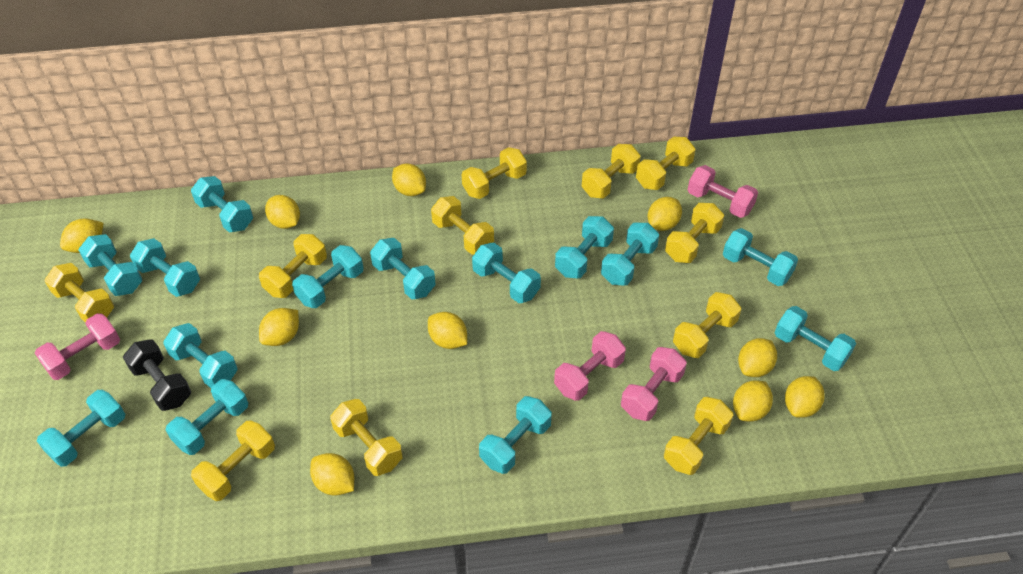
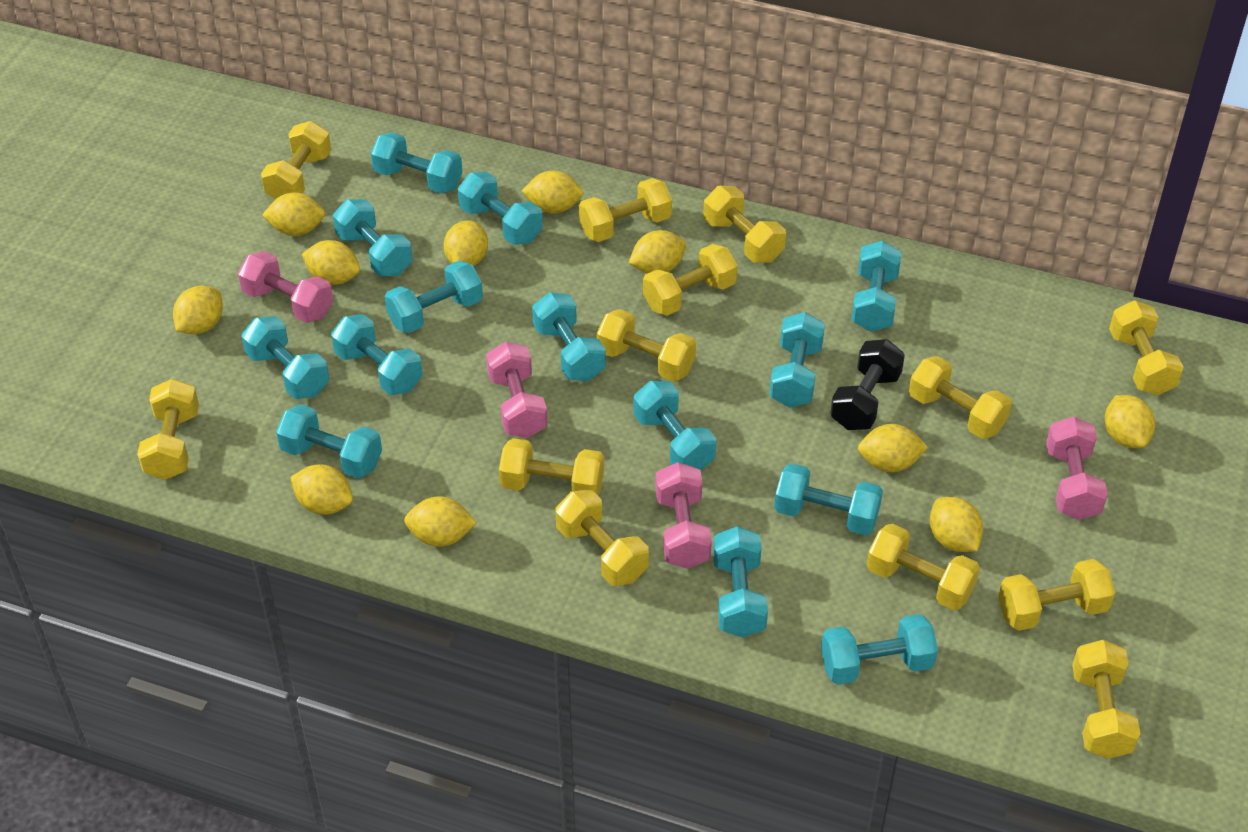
yellow dumbbell: 11 -> 13
yellow lemon: 10 -> 11

